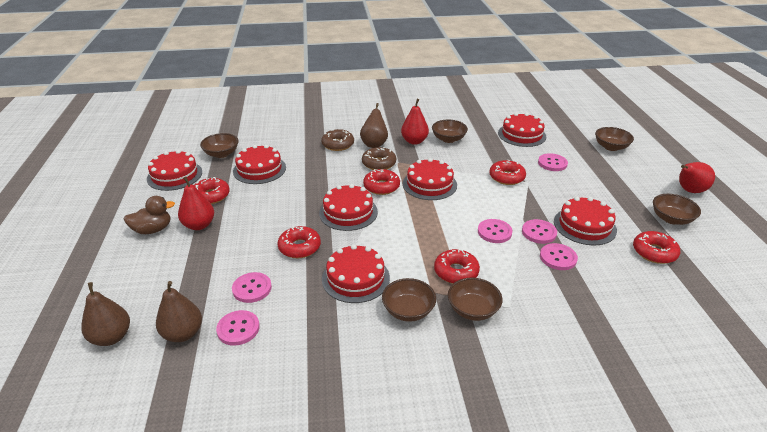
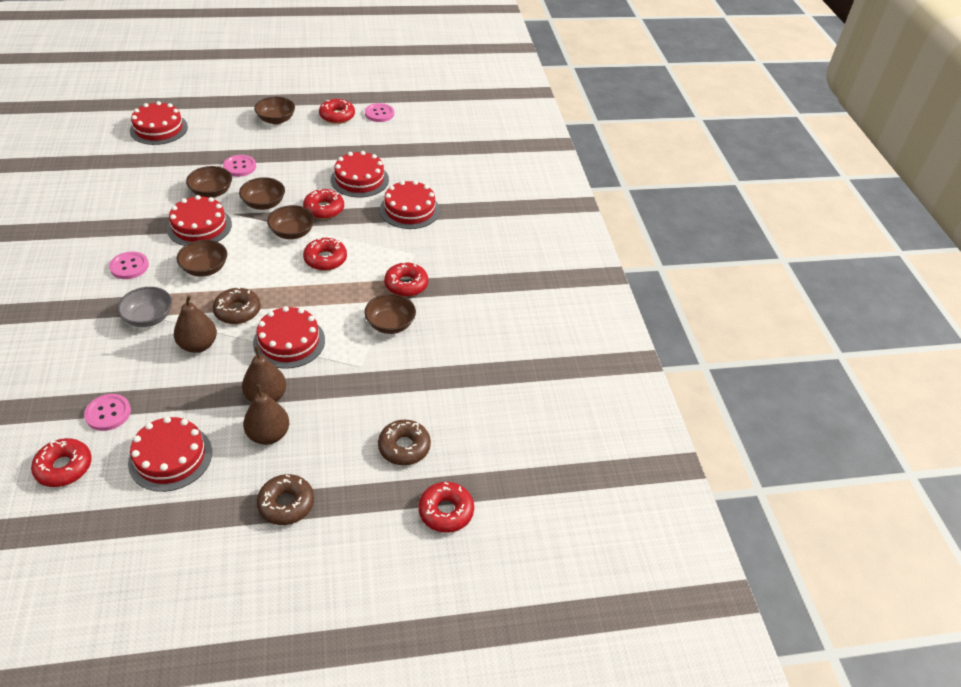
brown donut: 2 -> 3
brown duck: 1 -> 0
grey bowl: 0 -> 1
pink button: 6 -> 4
red cake: 7 -> 6
red pear: 3 -> 0

